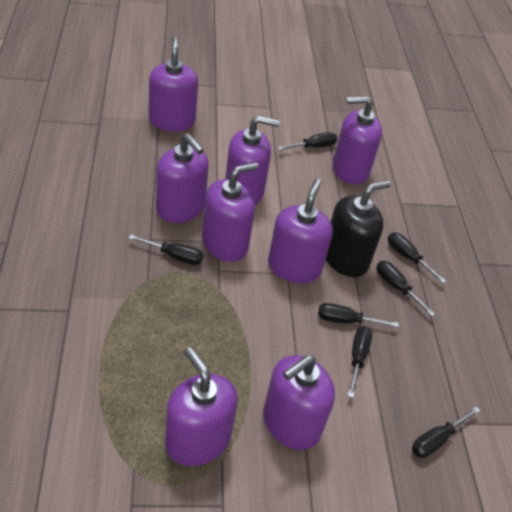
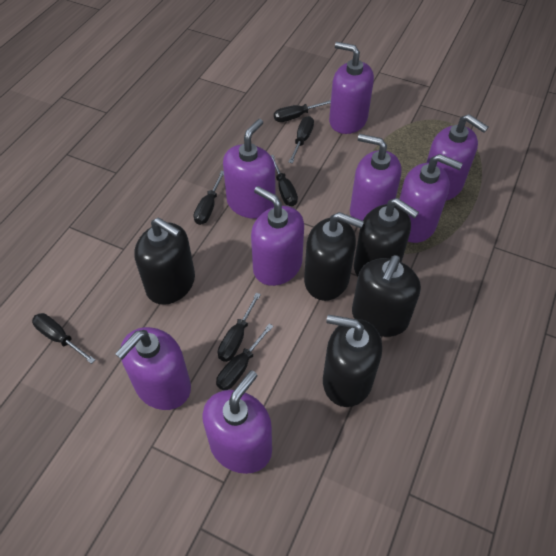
black soap dispenser: 1 -> 5

